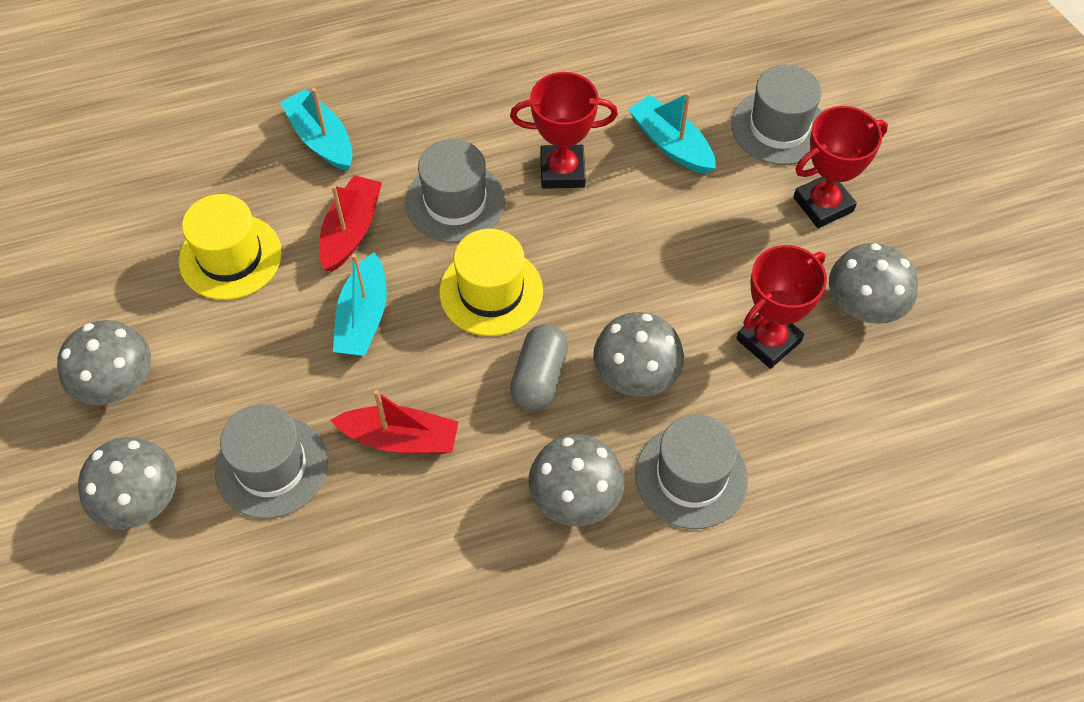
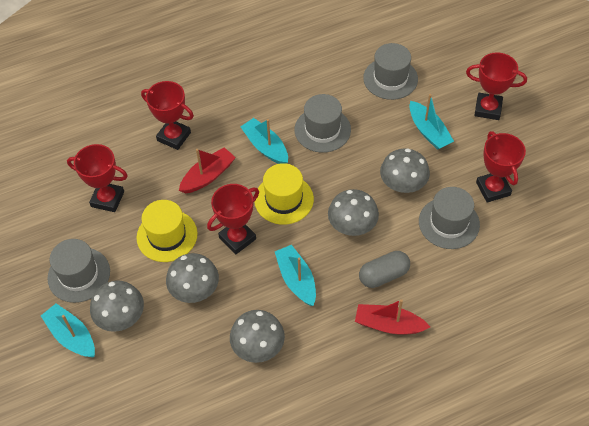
red trophy: 3 -> 5
turquoise boat: 3 -> 4

